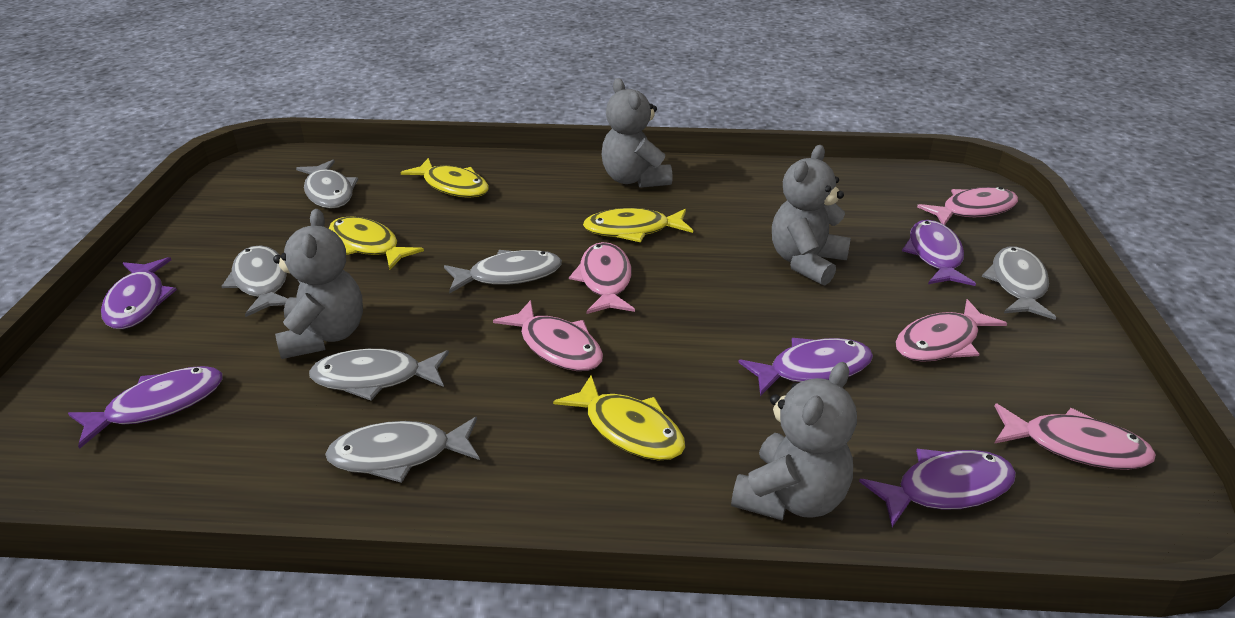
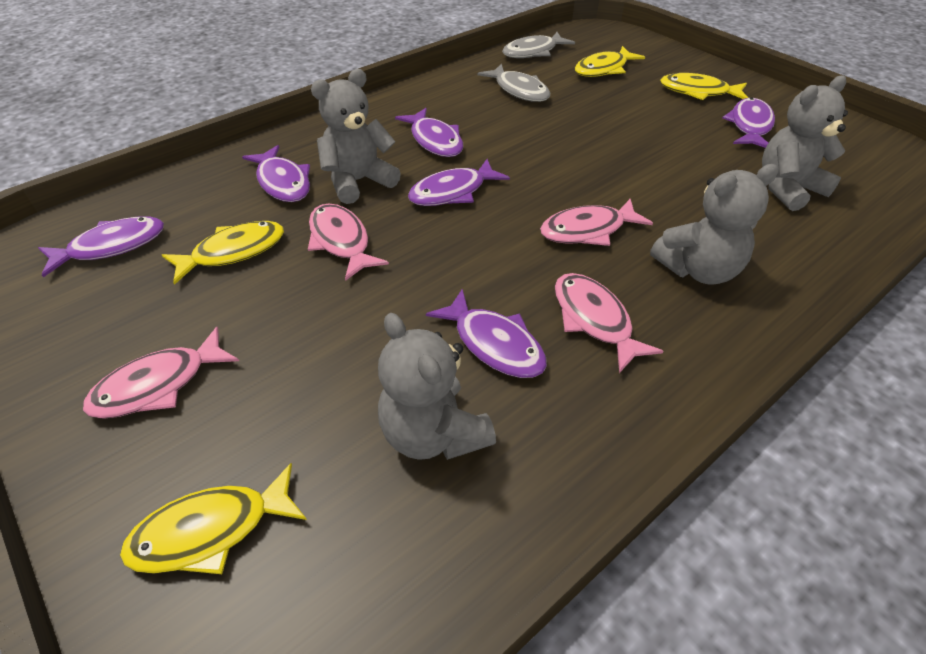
grey fish: 6 -> 2
pink fish: 5 -> 4
purple fish: 5 -> 6

